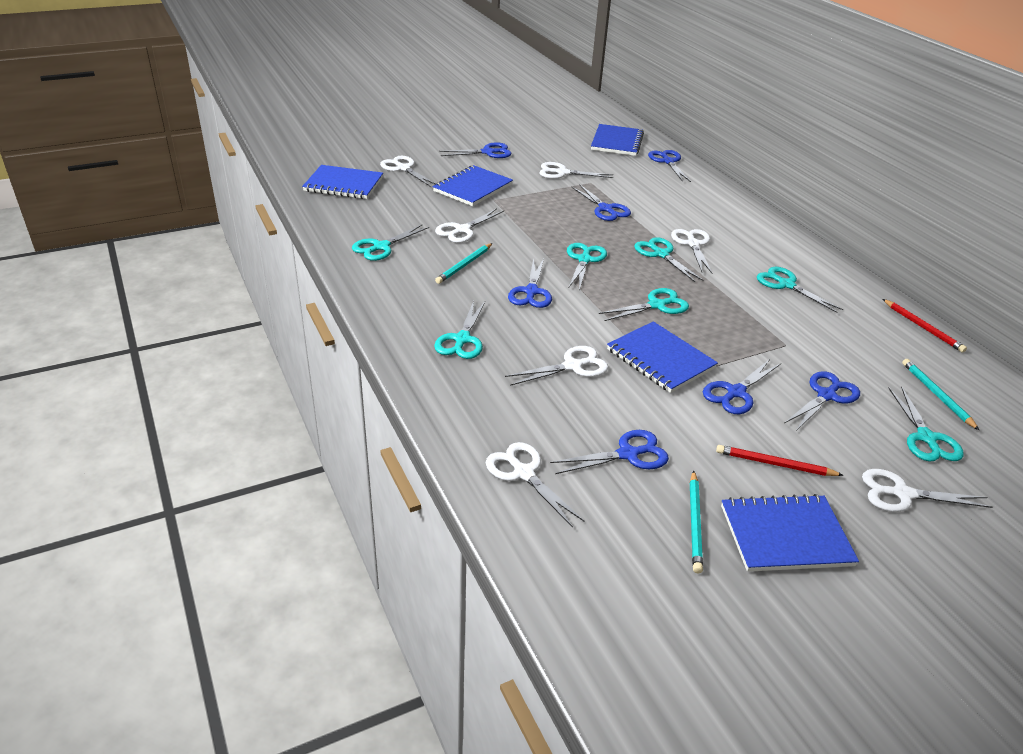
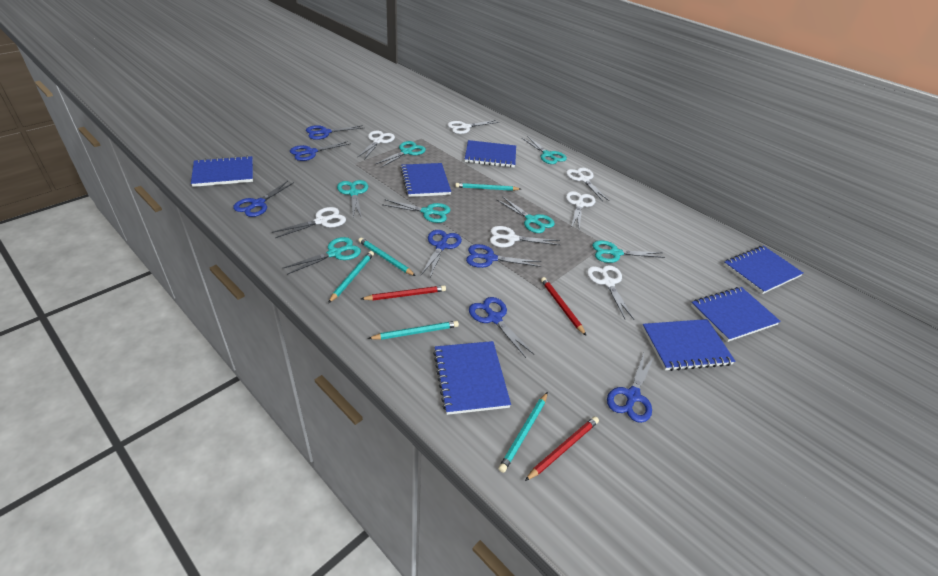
blue notebook: 5 -> 7
red pencil: 2 -> 3
turquoise pencil: 3 -> 5

